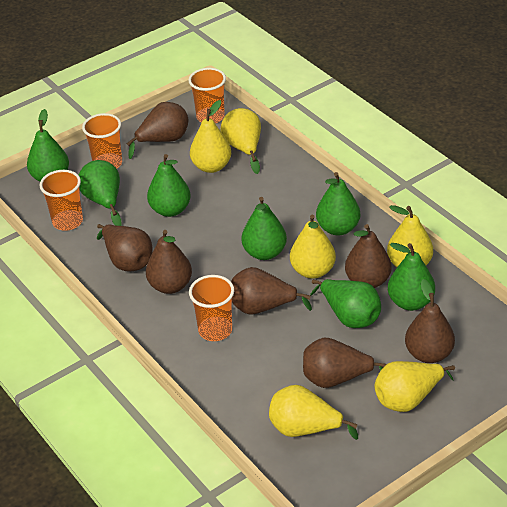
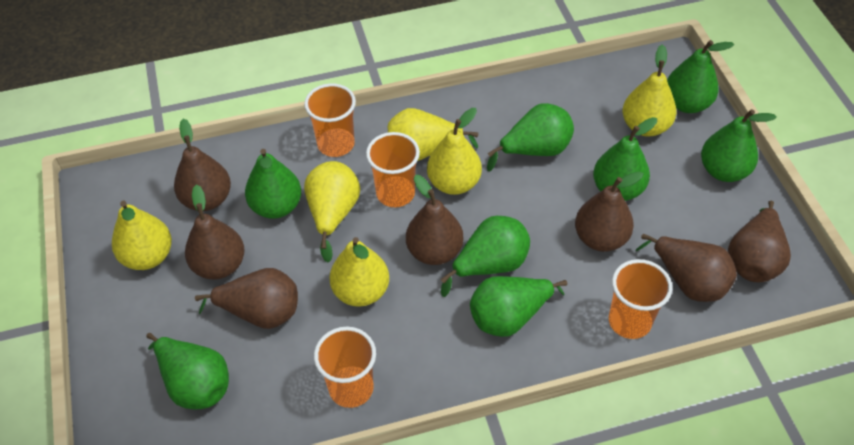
green pear: 7 -> 8

